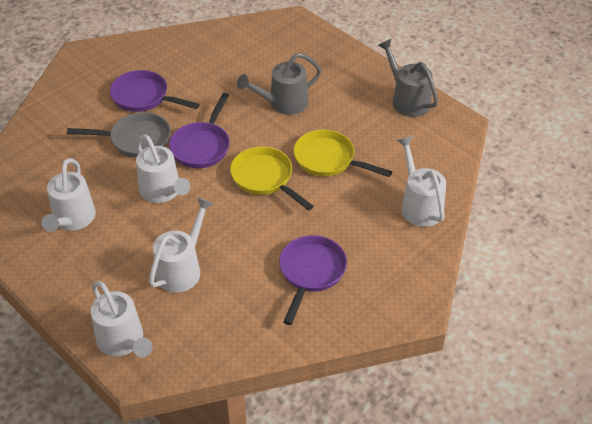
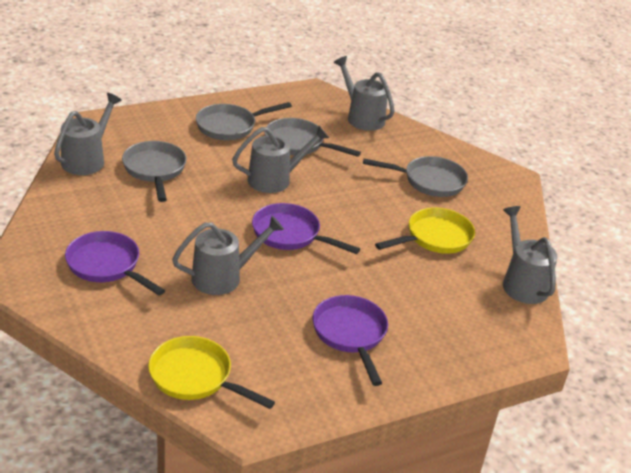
grey pan: 1 -> 4
grey watering can: 2 -> 5
white watering can: 5 -> 0

